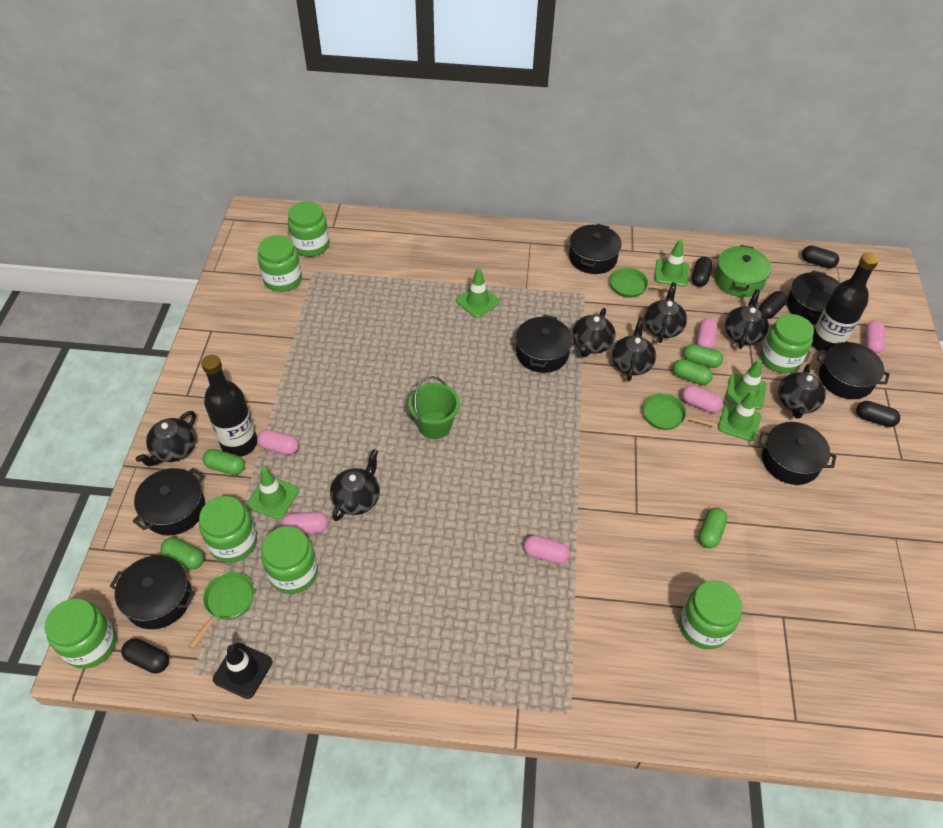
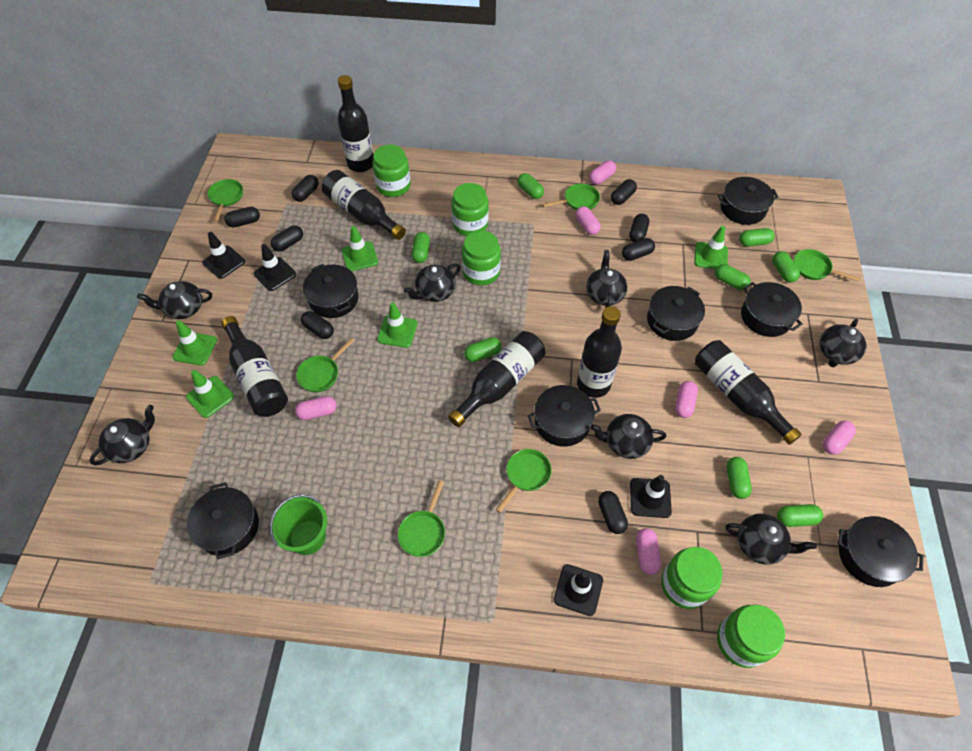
black bottle: 2 -> 6
black capsule: 5 -> 8
black traffic cone: 1 -> 4
green capsule: 5 -> 8
green jar: 7 -> 5
green pan: 3 -> 6
green pot: 1 -> 0

